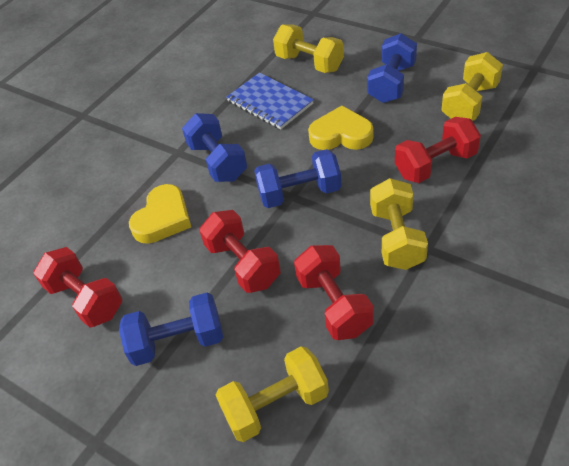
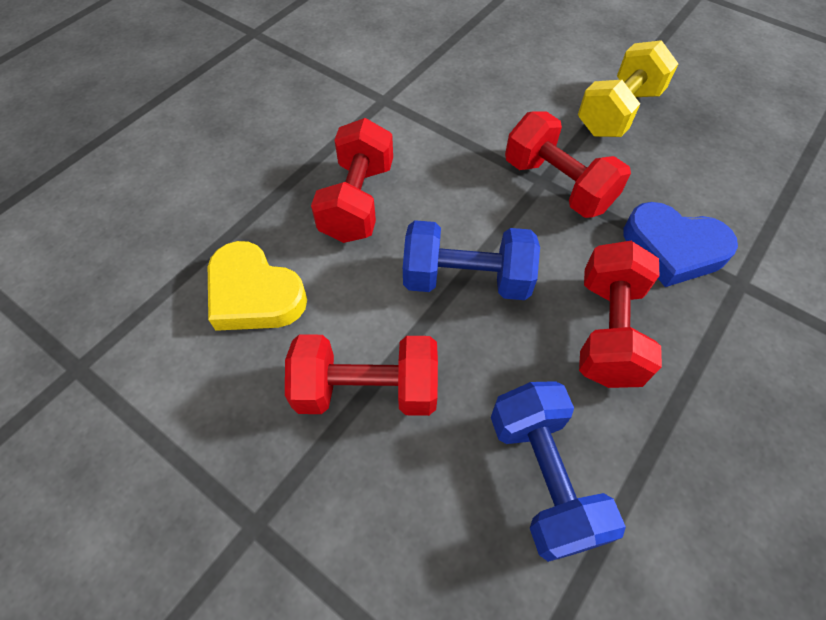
blue dumbbell: 4 -> 2
blue heart: 0 -> 1
blue notebook: 1 -> 0
yellow dumbbell: 4 -> 1
yellow heart: 2 -> 1

